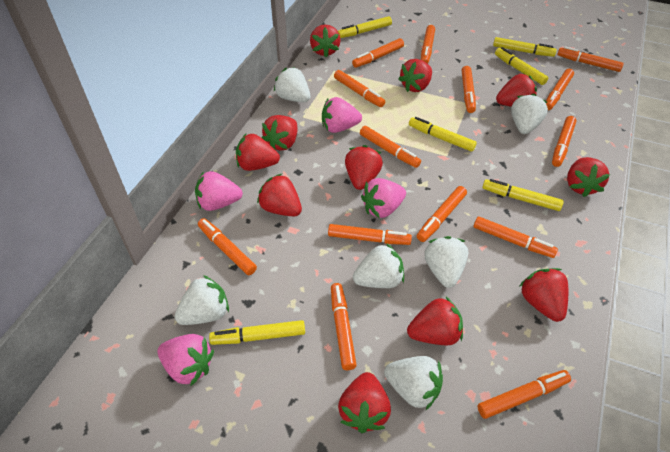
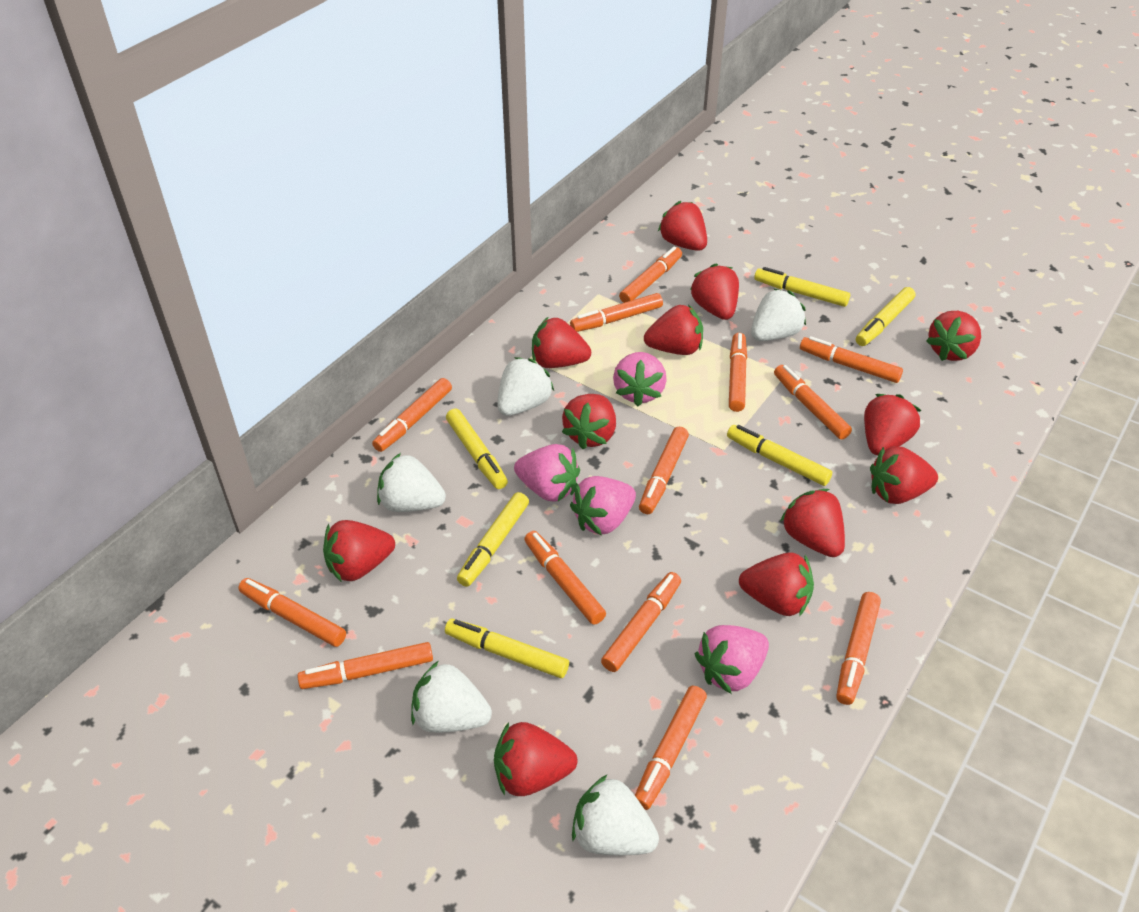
orange marker: 14 -> 13
red strawberry: 11 -> 12
white strawberry: 6 -> 5

